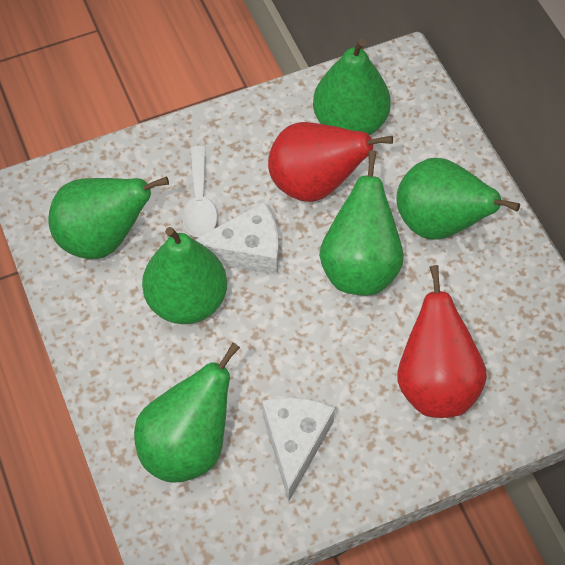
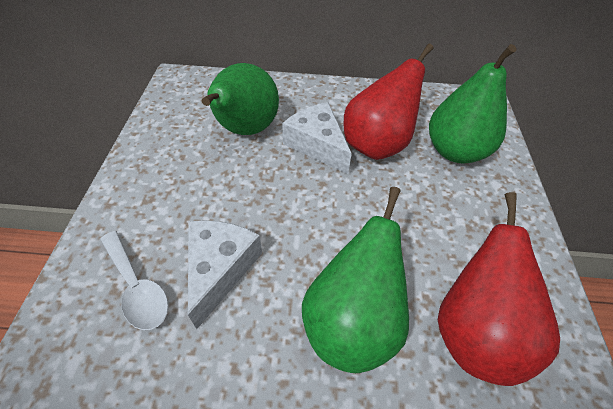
green pear: 6 -> 3

